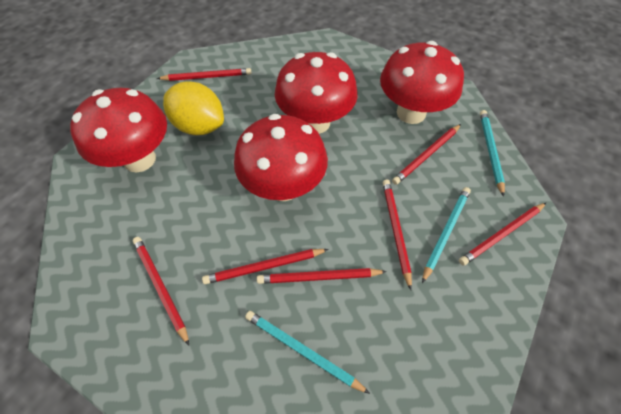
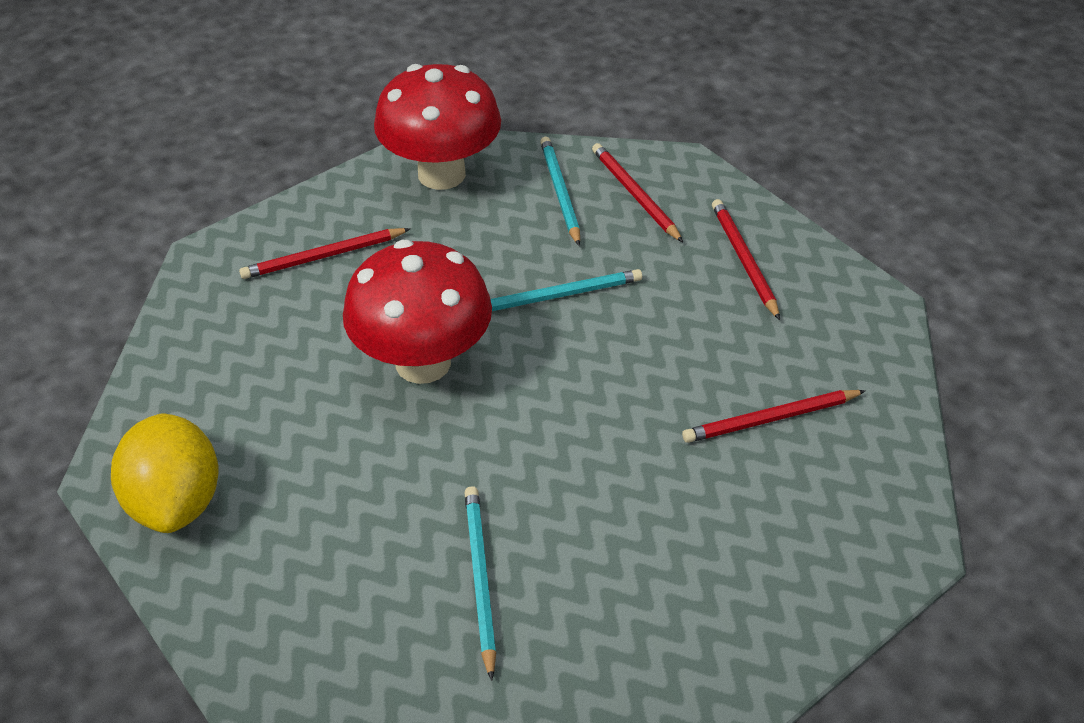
red mushroom: 4 -> 2
red pencil: 7 -> 4

